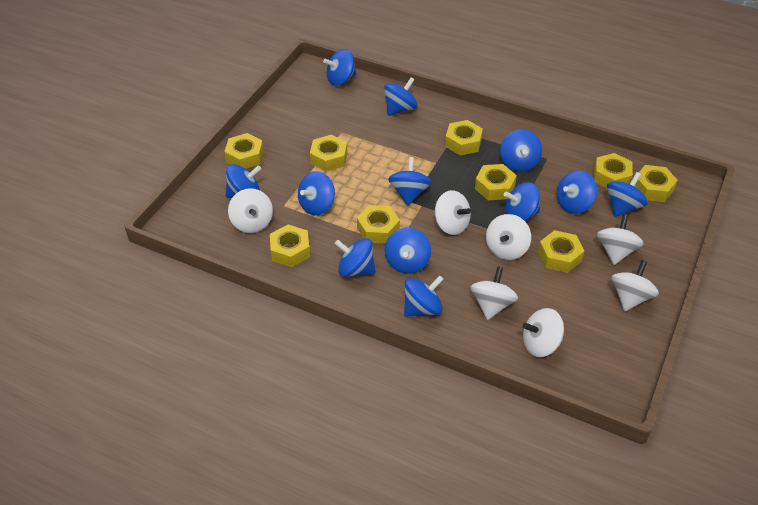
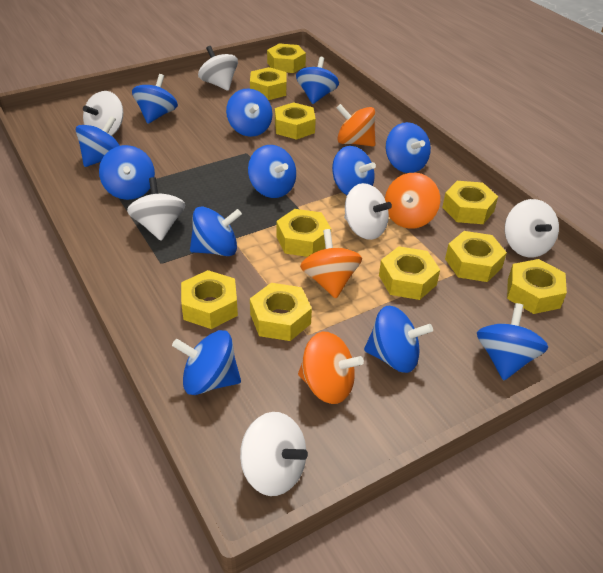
orange spinning top: 0 -> 4
white spinning top: 7 -> 6
yellow nut: 9 -> 10

